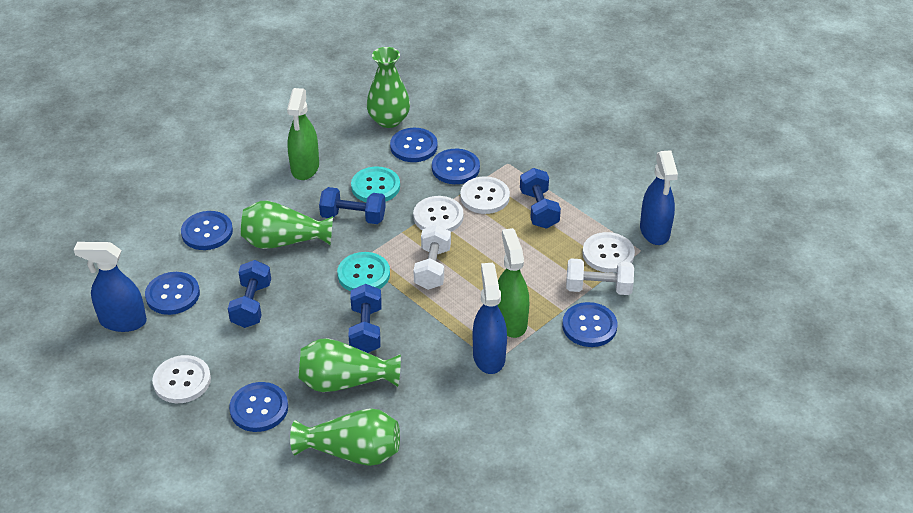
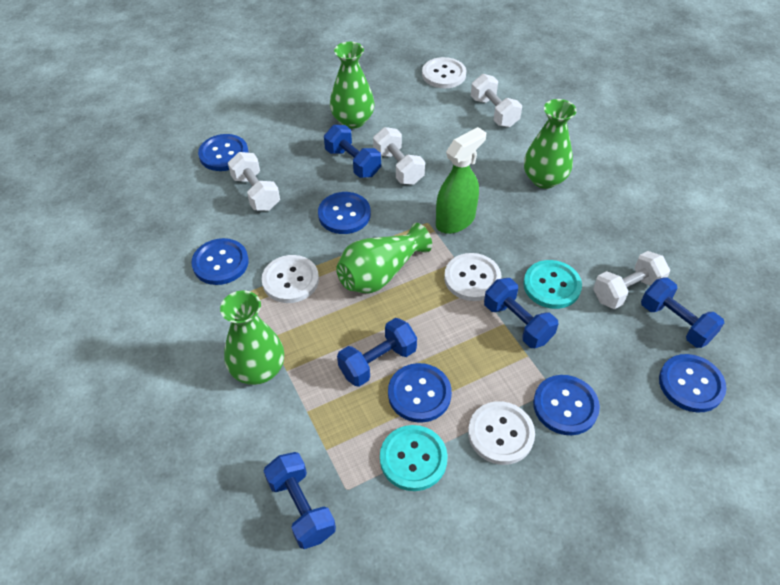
blue dumbbell: 4 -> 5
blue spray bottle: 3 -> 0
green spray bottle: 2 -> 1
white dumbbell: 2 -> 4

